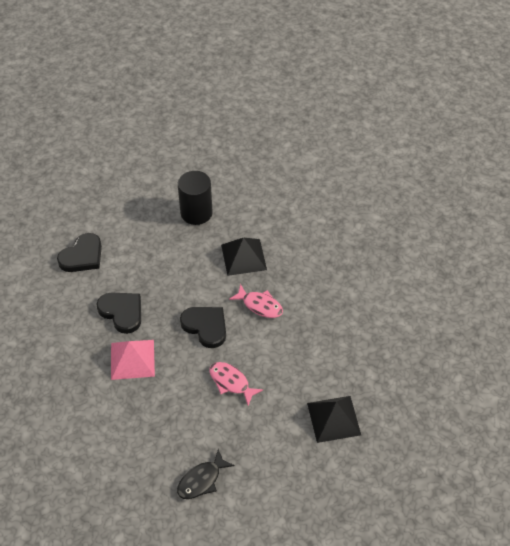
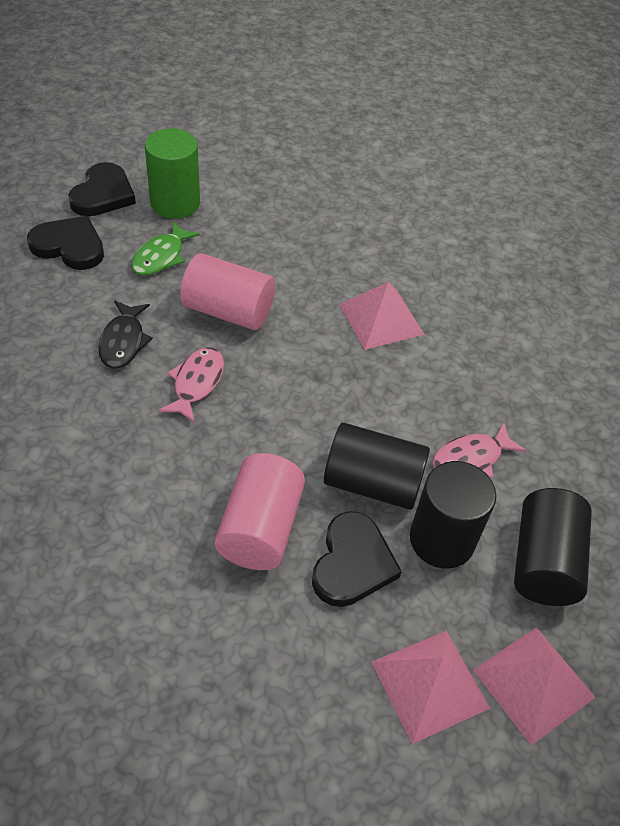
black cylinder: 1 -> 3
black pyramid: 2 -> 0
green cylinder: 0 -> 1
green fish: 0 -> 1
pink cylinder: 0 -> 2
pink pyramid: 1 -> 3

